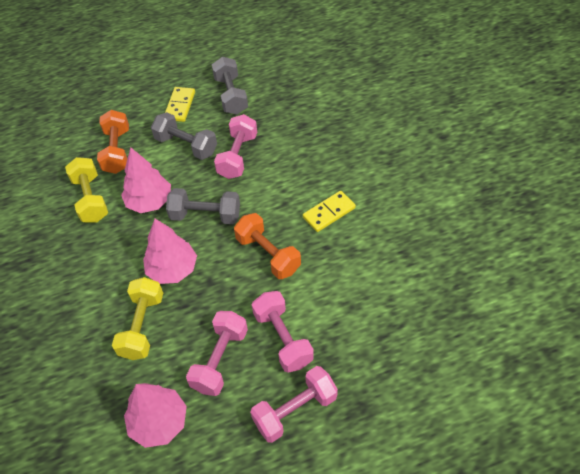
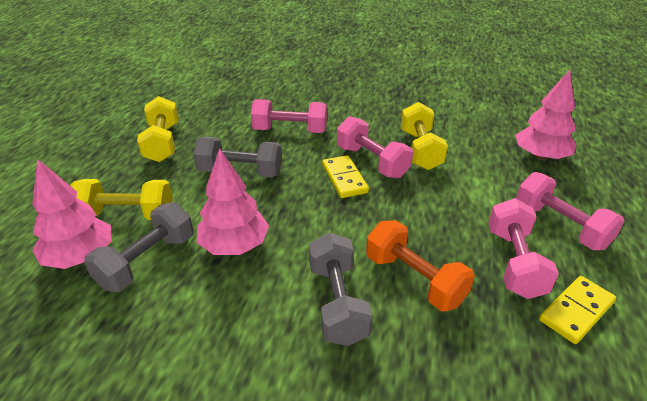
orange dumbbell: 2 -> 1
yellow dumbbell: 2 -> 3

